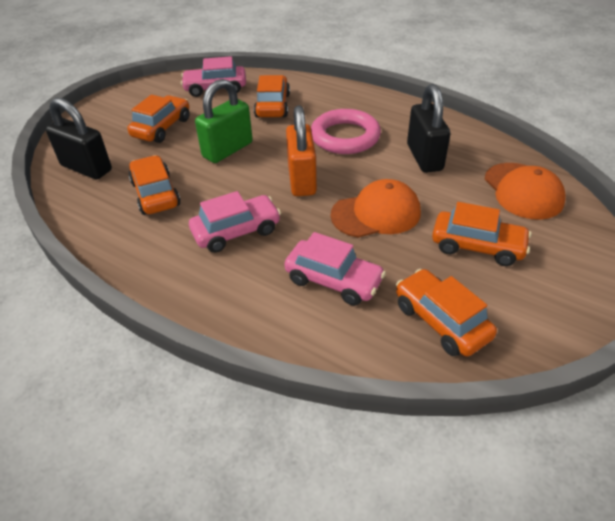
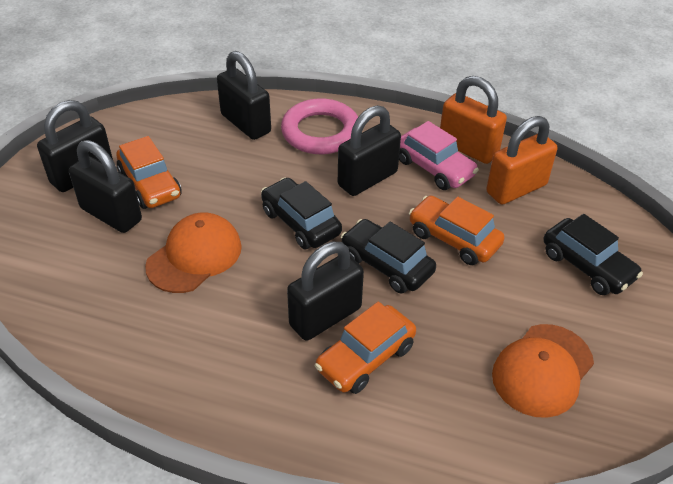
black car: 0 -> 3
black padlock: 2 -> 5
green padlock: 1 -> 0
orange car: 5 -> 3
orange padlock: 1 -> 2
pink car: 3 -> 1

